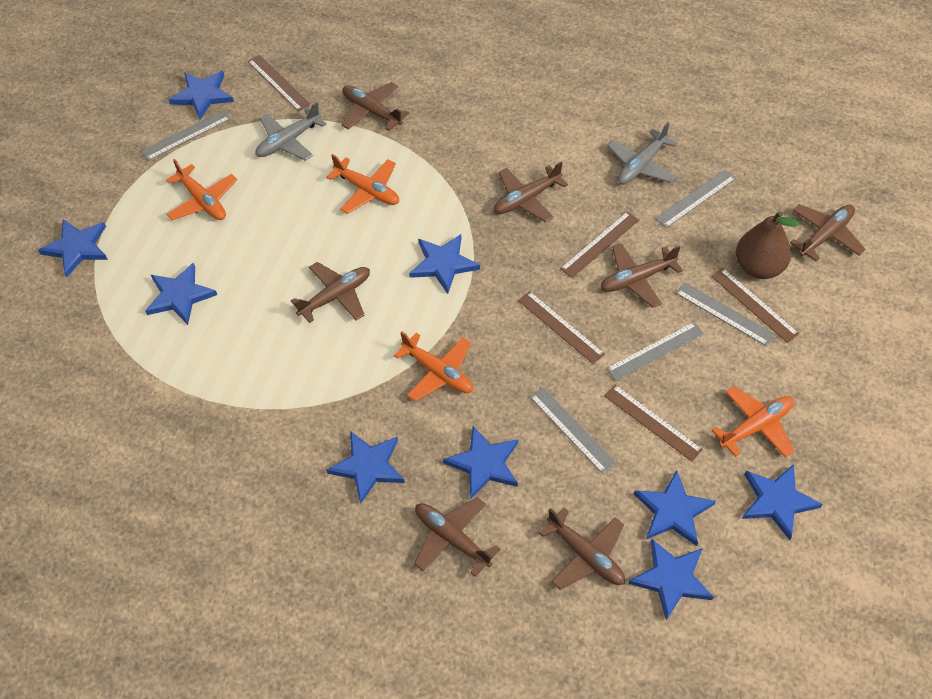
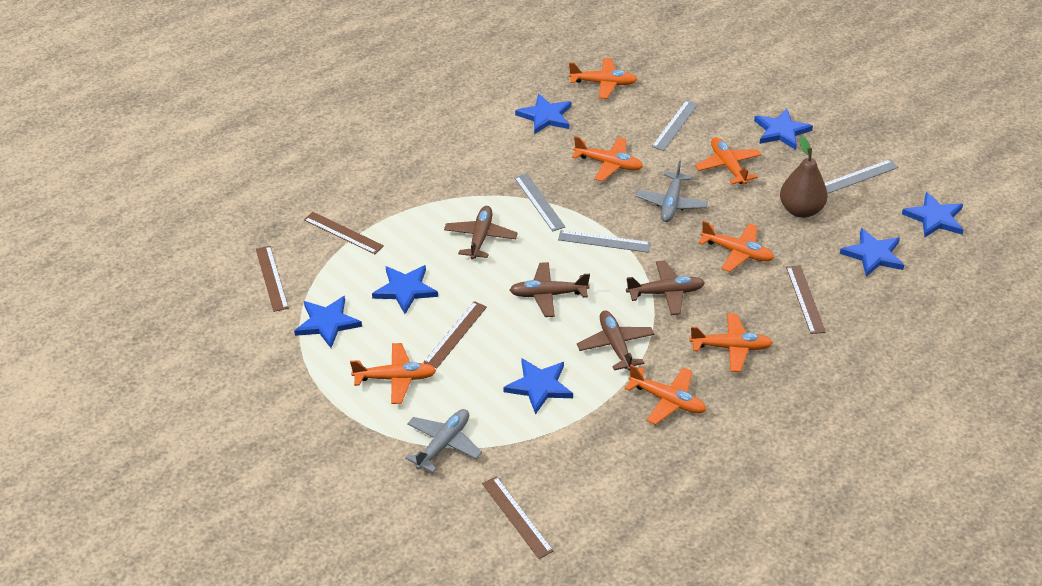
blue star: 9 -> 7
brown plane: 7 -> 4
grey ruler: 5 -> 4
orange plane: 4 -> 7

